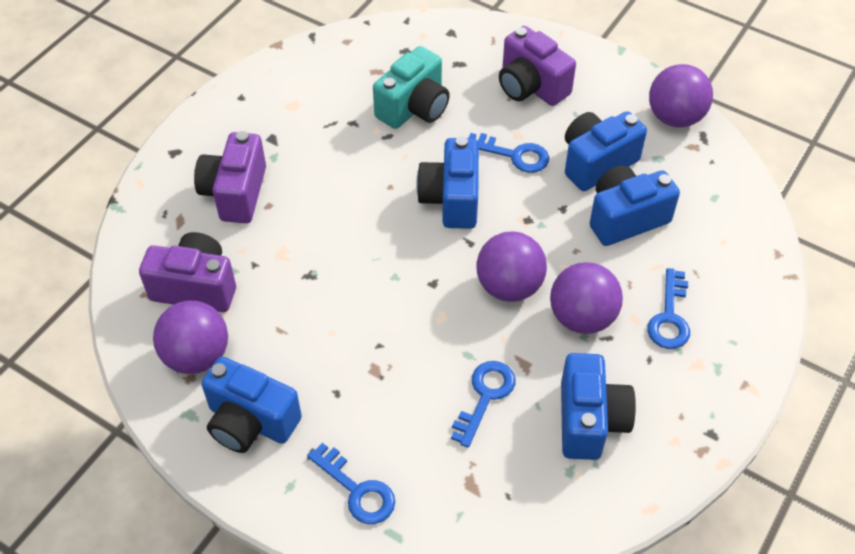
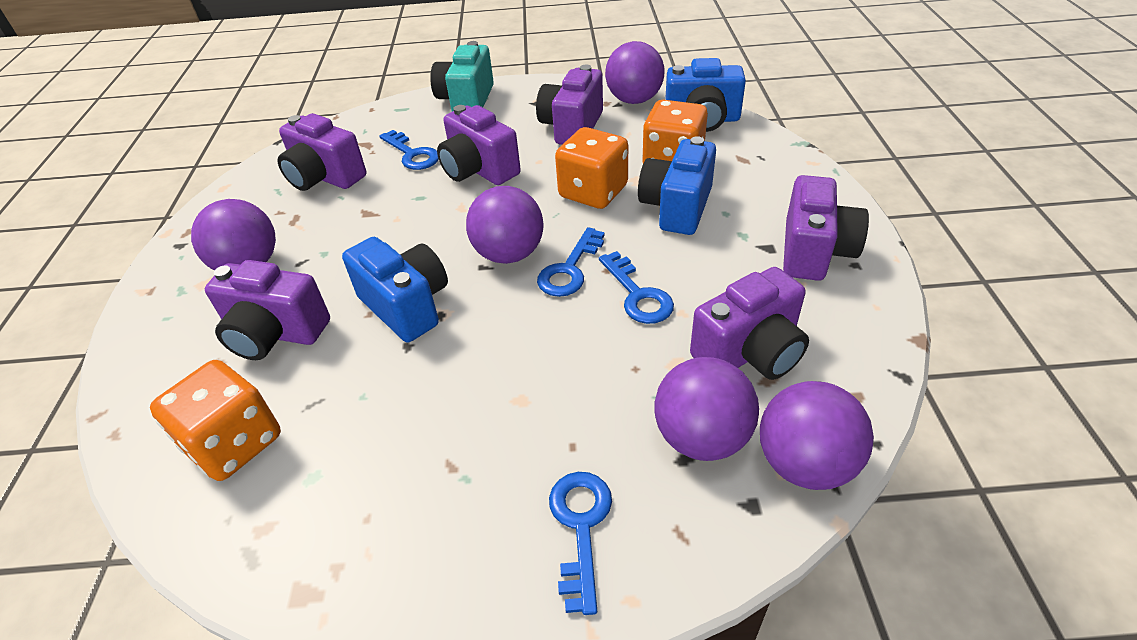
blue camera: 5 -> 3
orange dice: 0 -> 3
purple ball: 4 -> 5
purple camera: 3 -> 6

